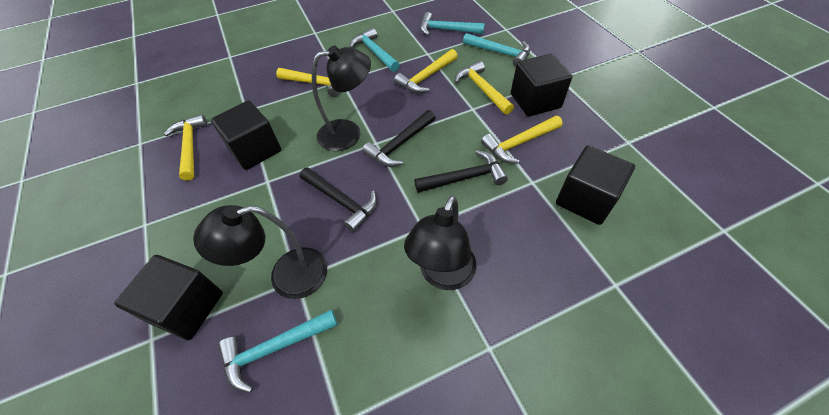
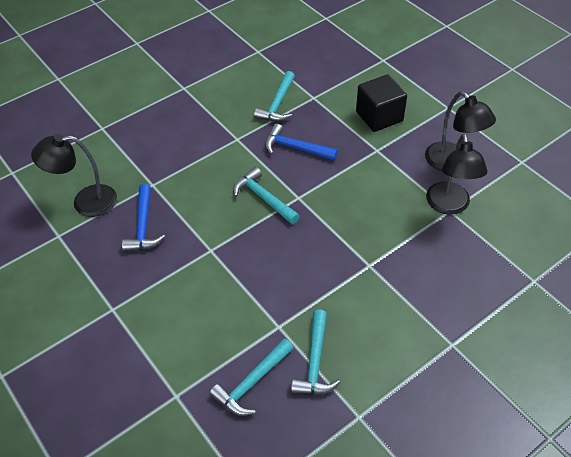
black cube: 4 -> 1
black hammer: 3 -> 0
blue hammer: 0 -> 2
yellow hammer: 5 -> 0

